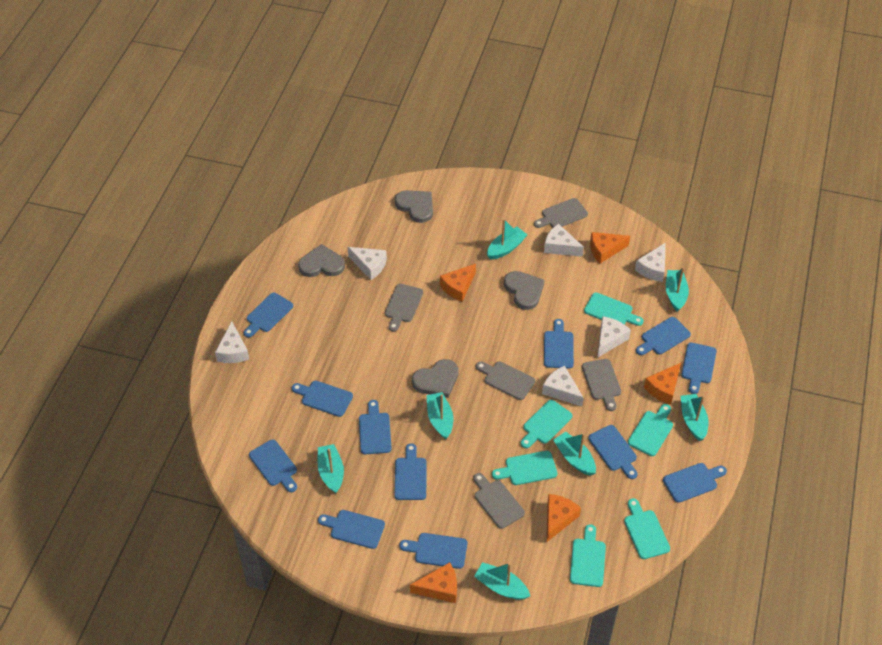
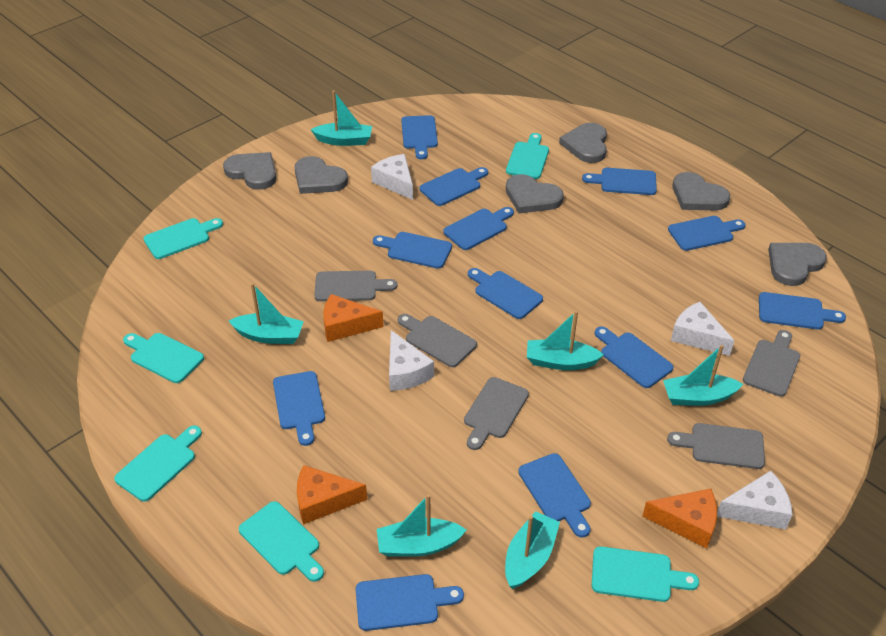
grey heart: 4 -> 6
orange cheese: 5 -> 3
turquoise boat: 7 -> 6
white cheese: 6 -> 4

